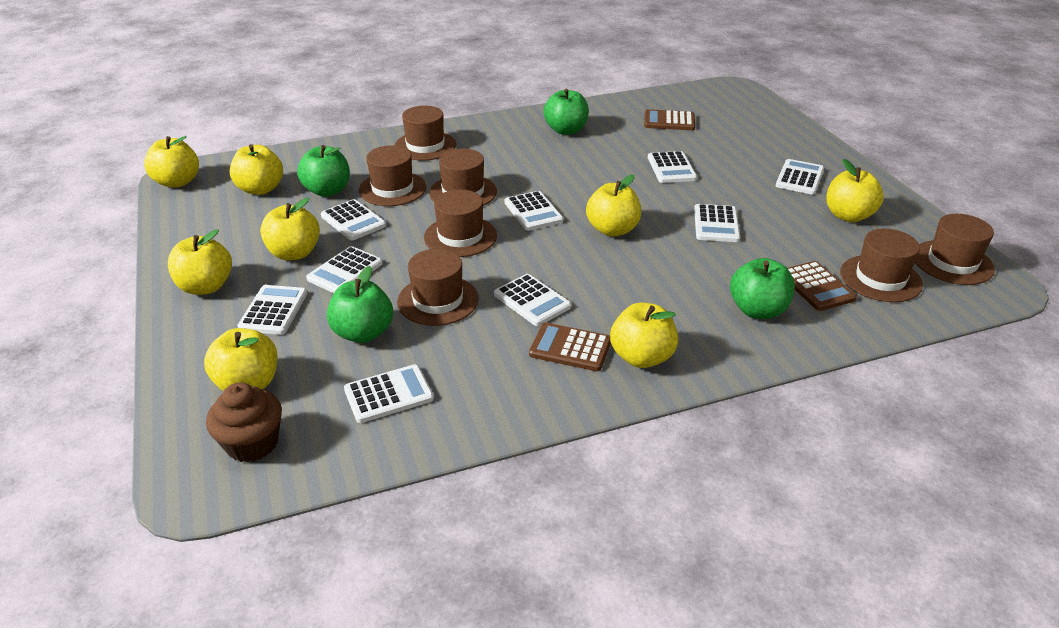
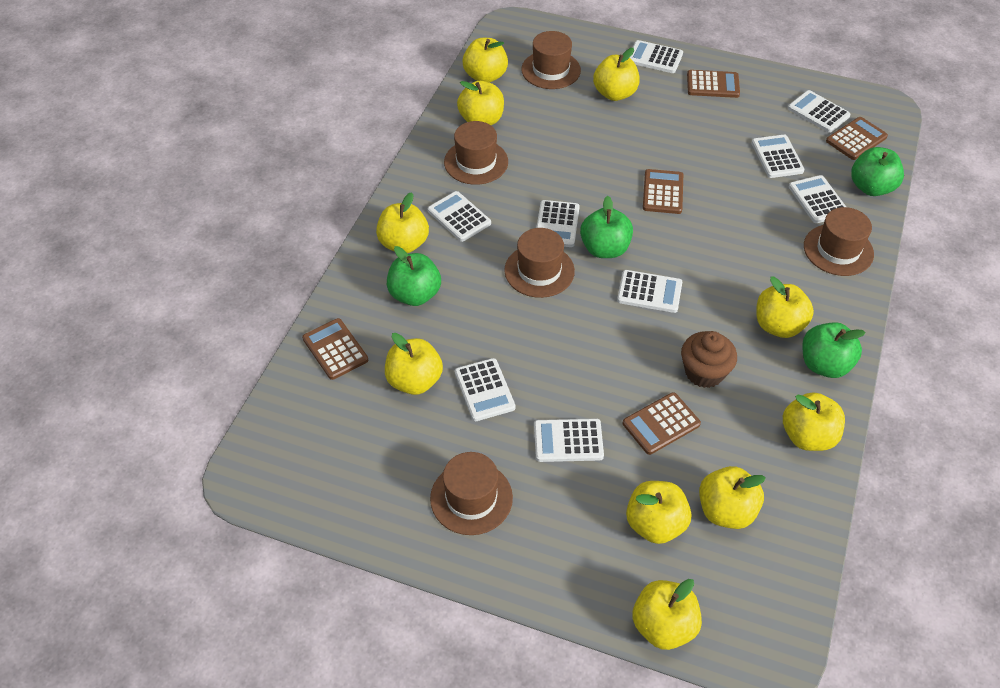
brown calculator: 3 -> 5
brown hat: 7 -> 5
yellow apple: 8 -> 10

